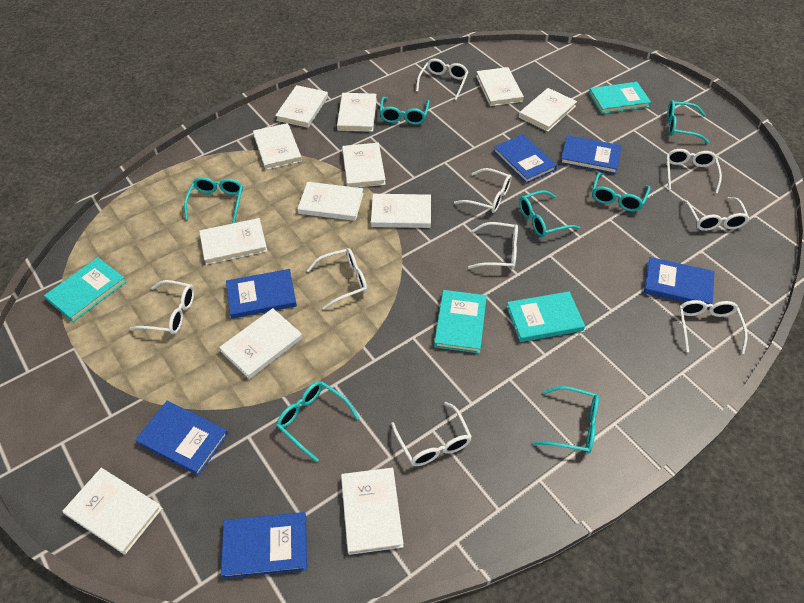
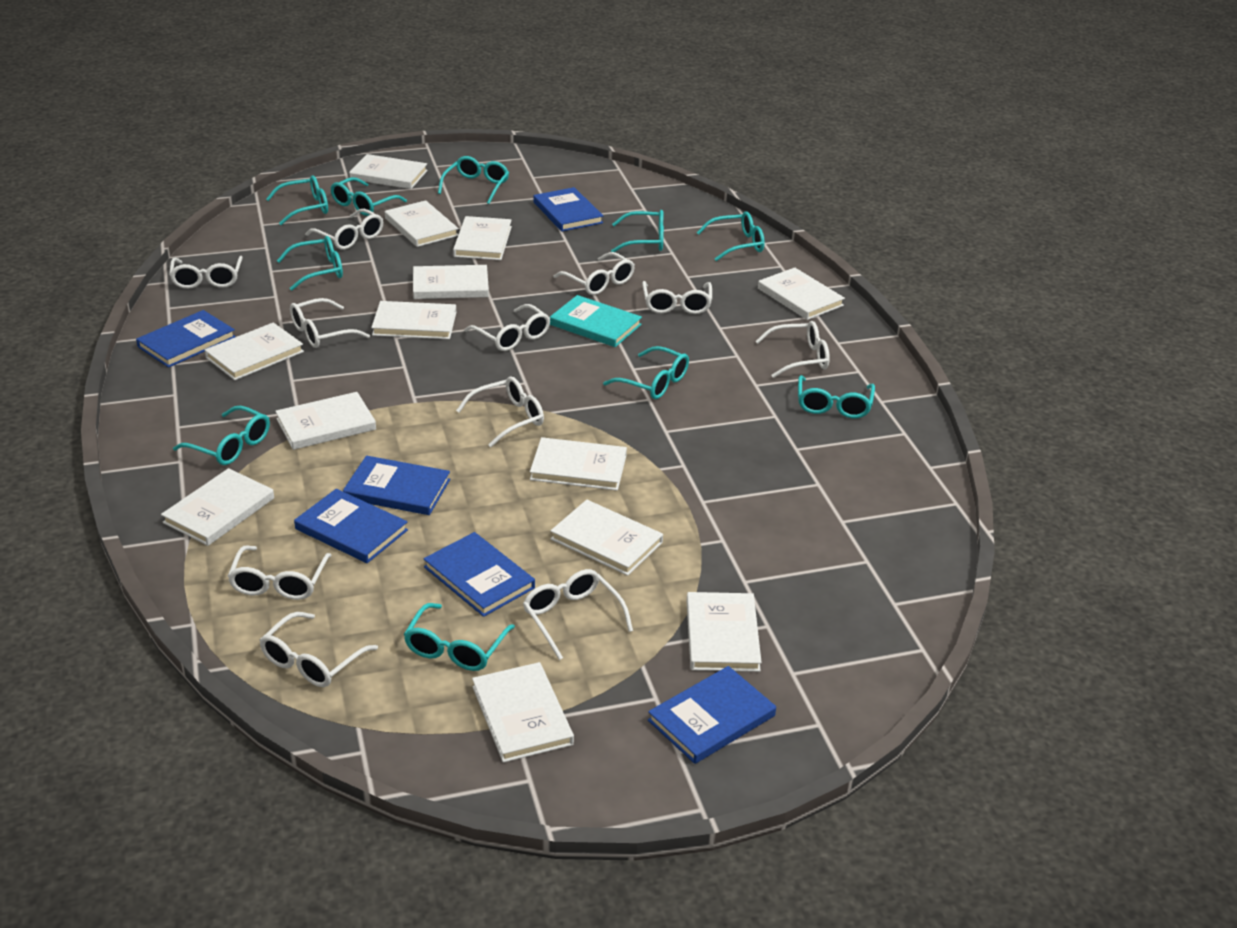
turquoise book: 4 -> 1
turquoise glasses: 7 -> 10
white book: 12 -> 13
white glasses: 9 -> 11

